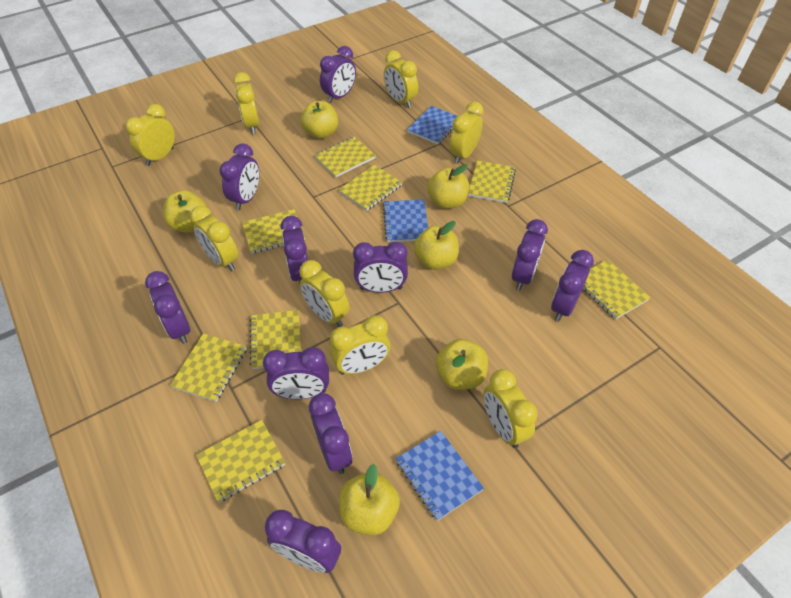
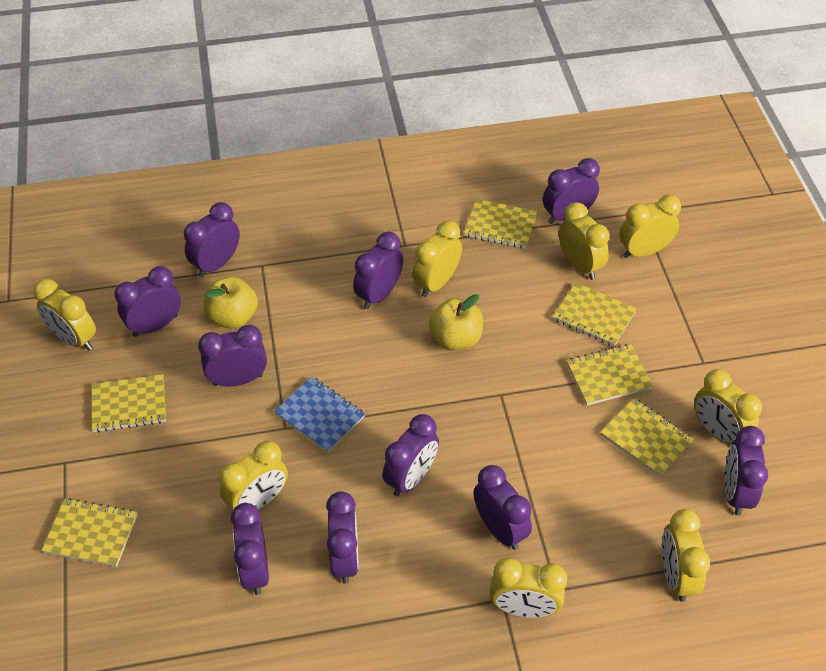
blue notebook: 3 -> 1
yellow apple: 6 -> 2
yellow notebook: 8 -> 6

